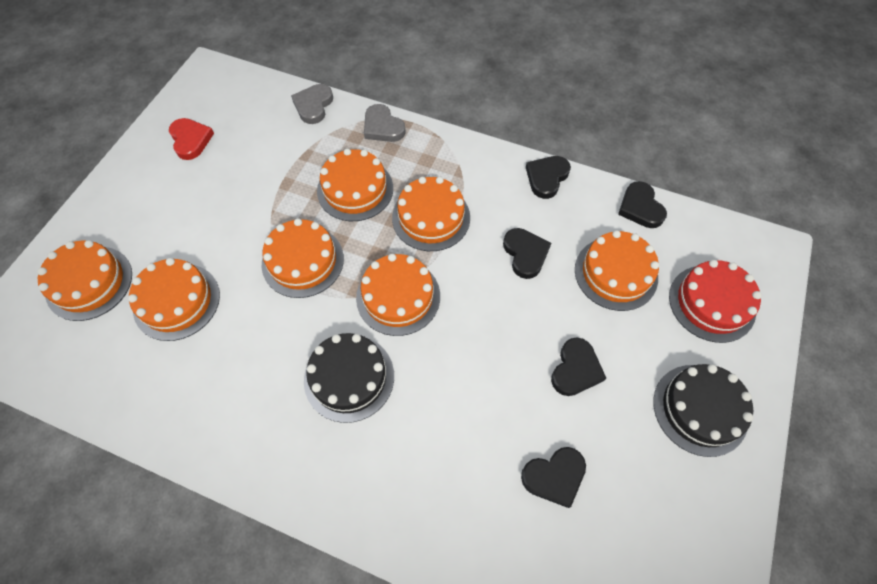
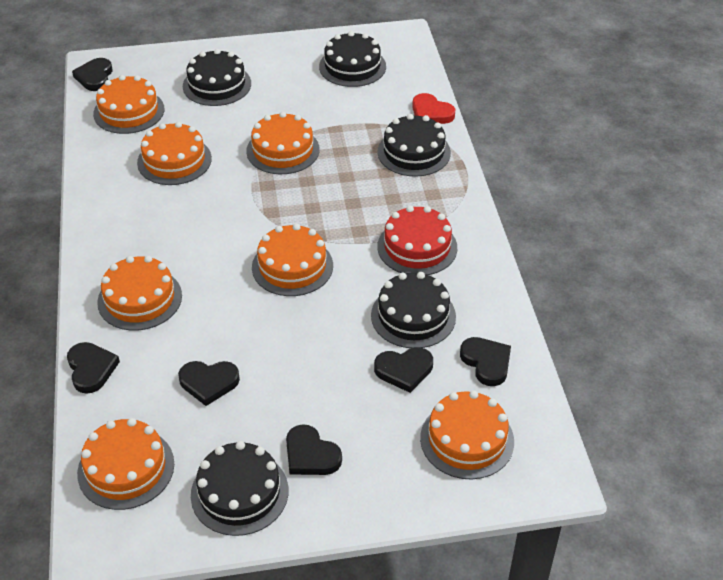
black cake: 2 -> 5
black heart: 5 -> 6
grey heart: 2 -> 0

